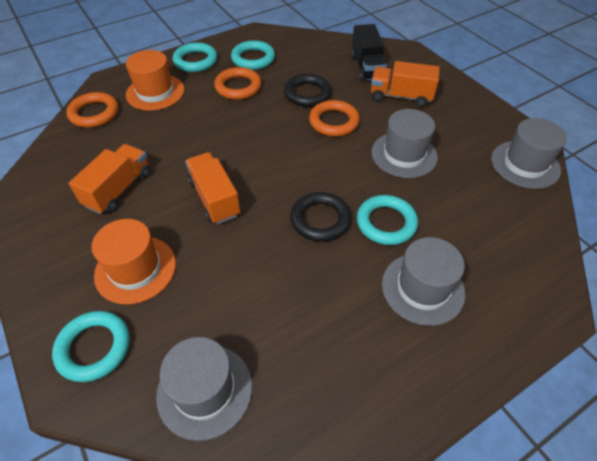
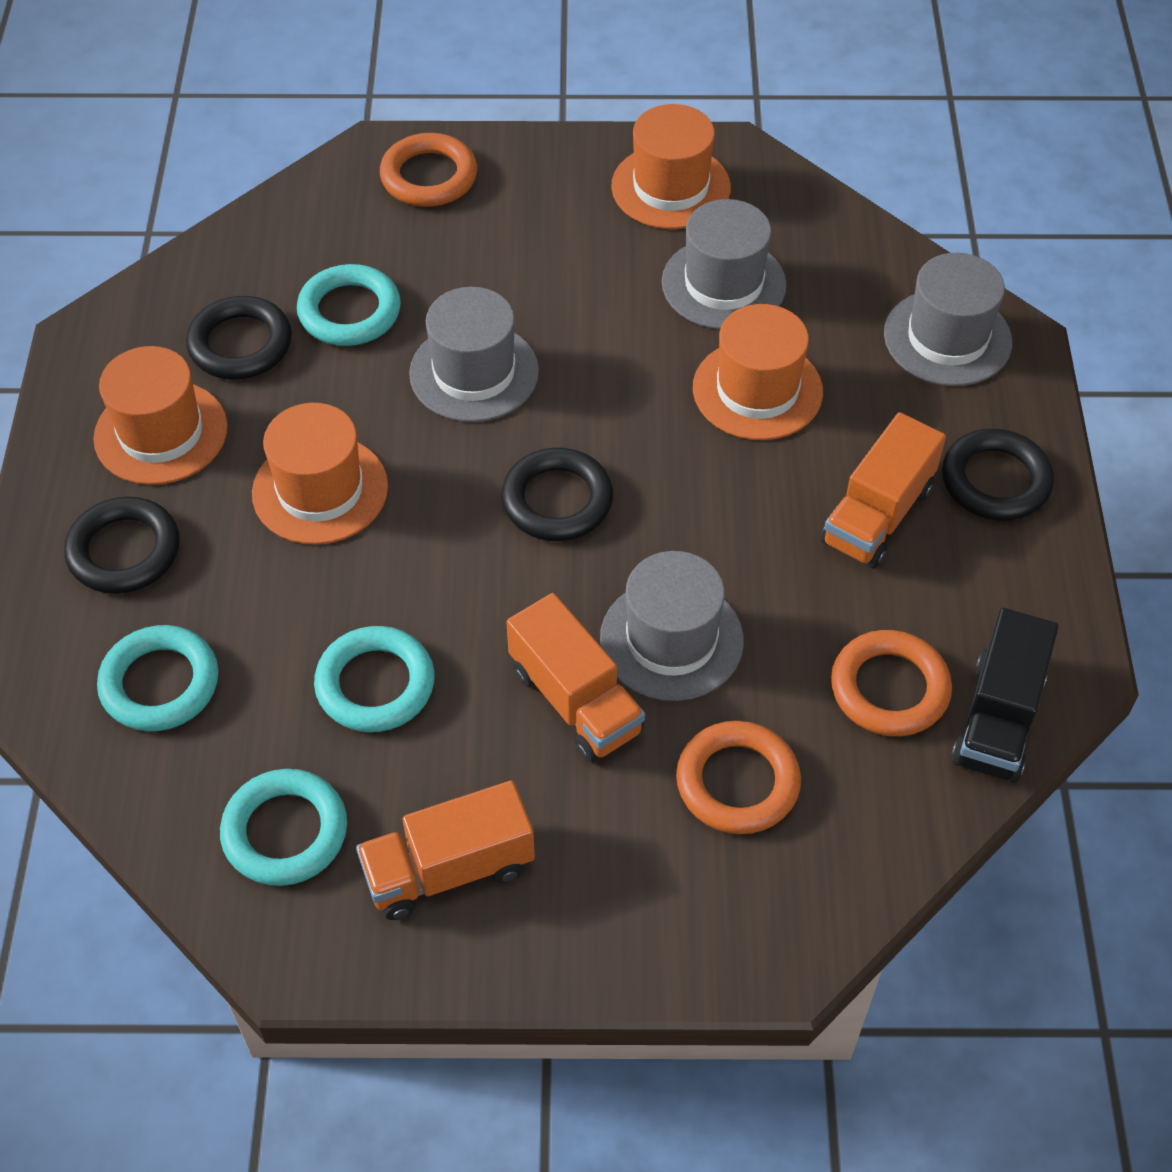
black ring: 2 -> 4
orange hat: 2 -> 4

